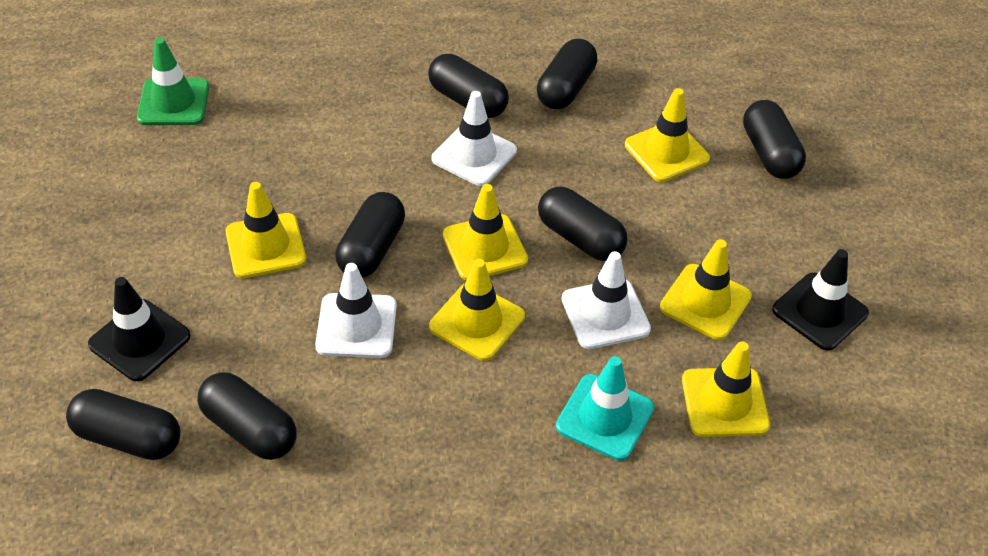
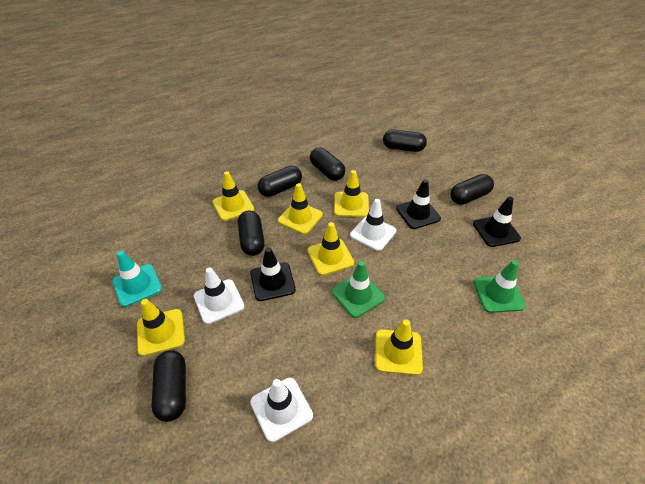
black capsule: 7 -> 6
black traffic cone: 2 -> 3
green traffic cone: 1 -> 2

